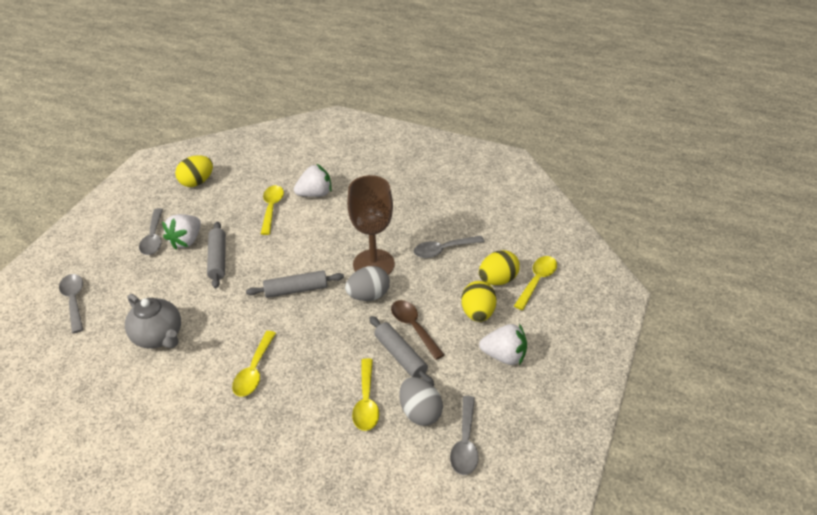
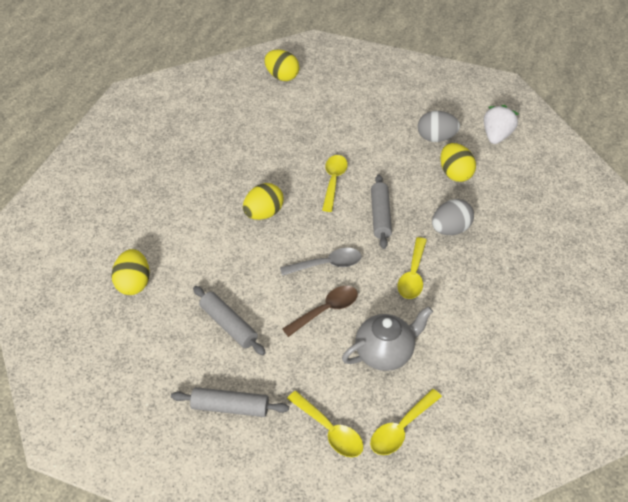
brown goblet: 1 -> 0
grey spoon: 4 -> 1
white strawberry: 3 -> 1
yellow egg: 3 -> 4

